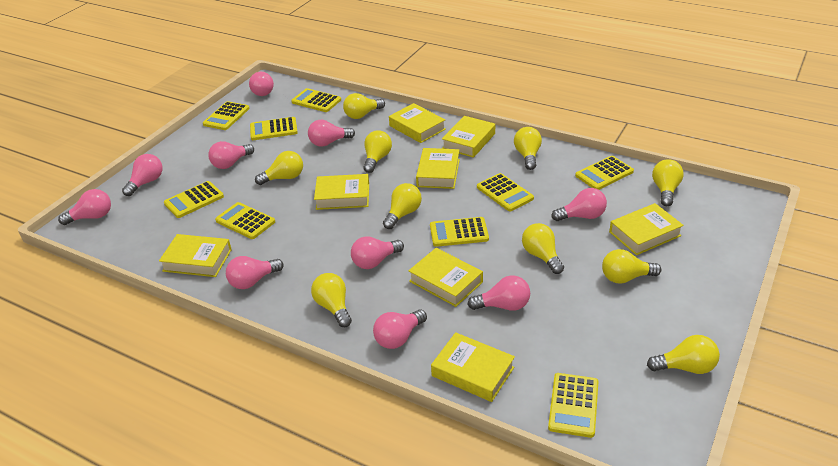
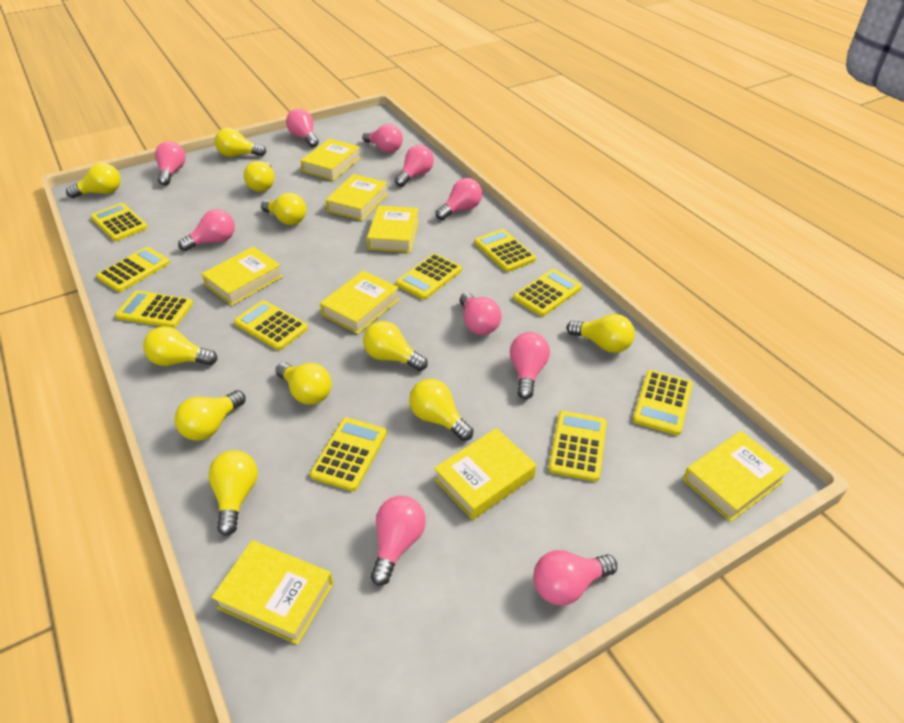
yellow calculator: 9 -> 10
yellow light bulb: 10 -> 11

